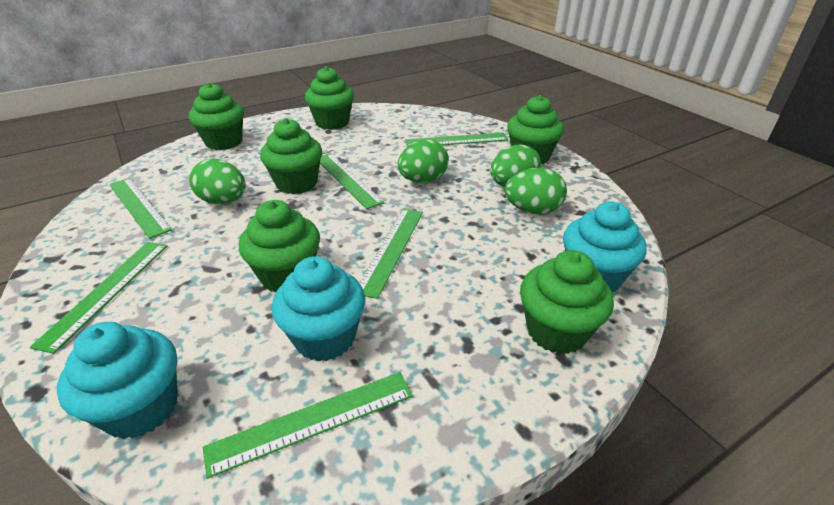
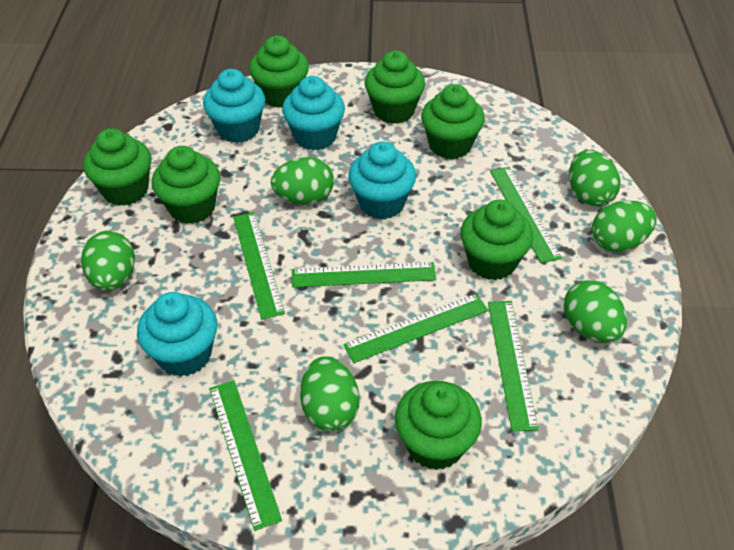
green cupcake: 6 -> 7
green egg: 4 -> 6
turquoise cupcake: 3 -> 4

